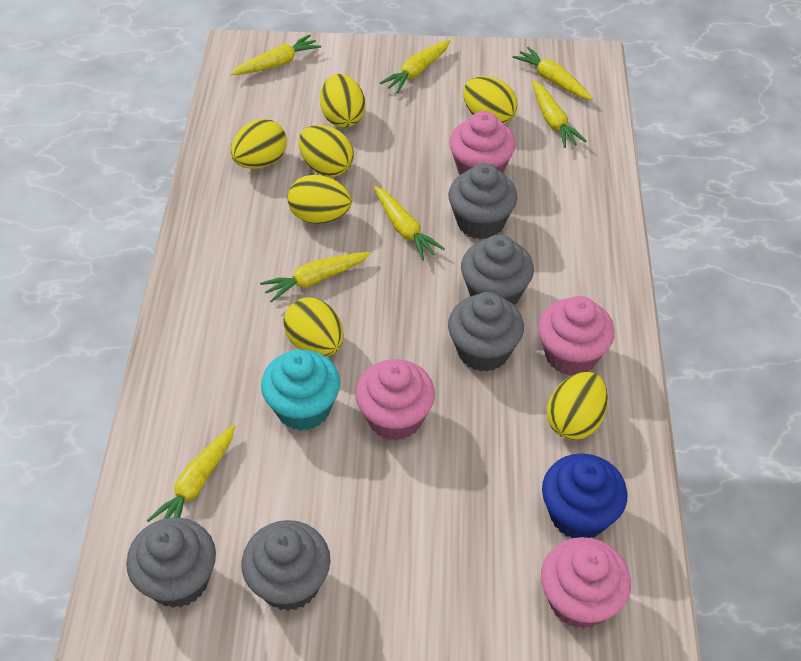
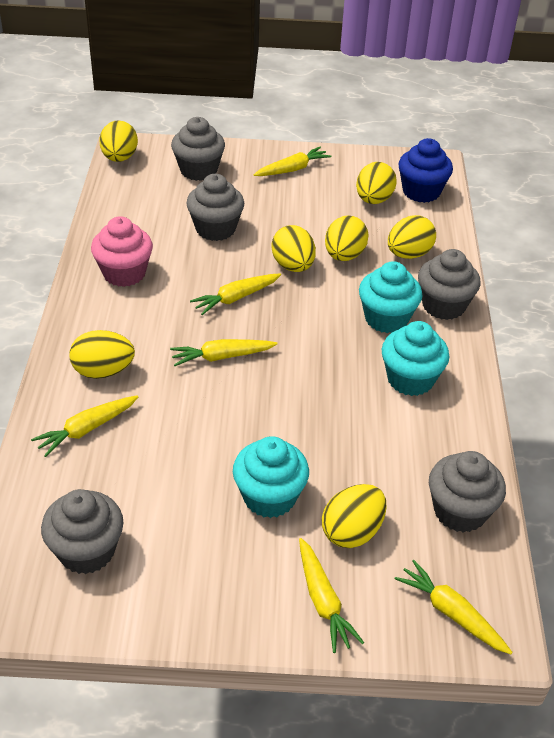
pink cupcake: 4 -> 1
turquoise cupcake: 1 -> 3
yellow carrot: 7 -> 6

